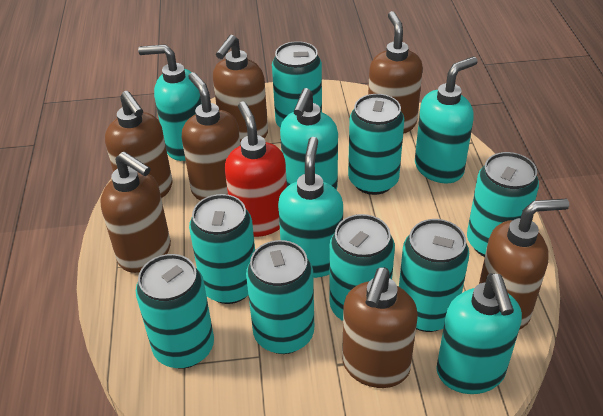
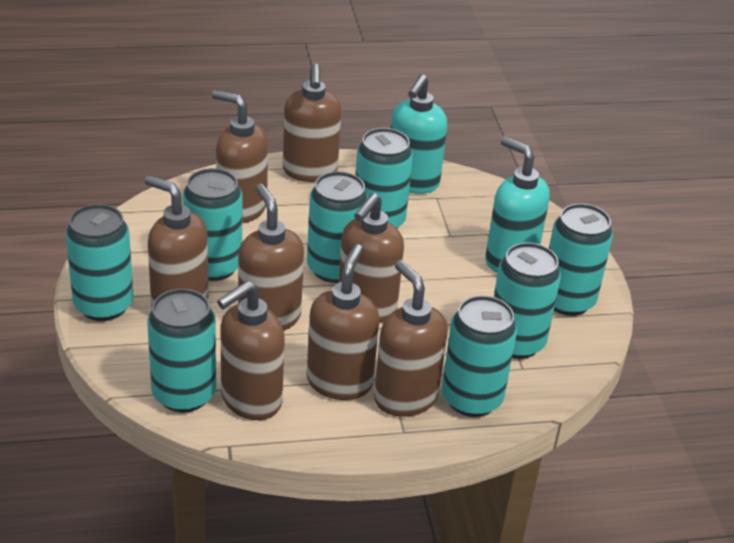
brown soap dispenser: 7 -> 8
red soap dispenser: 1 -> 0
turquoise soap dispenser: 5 -> 2

